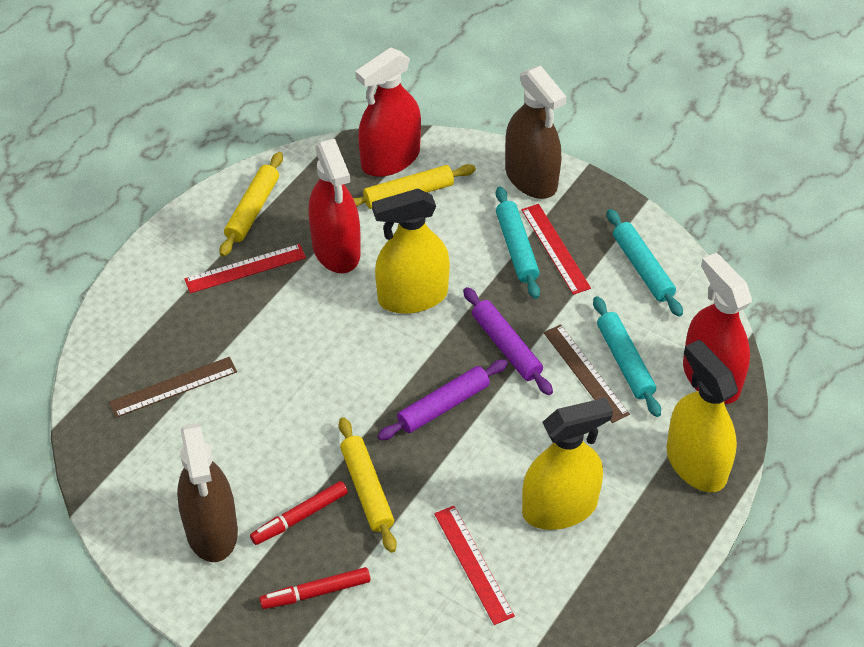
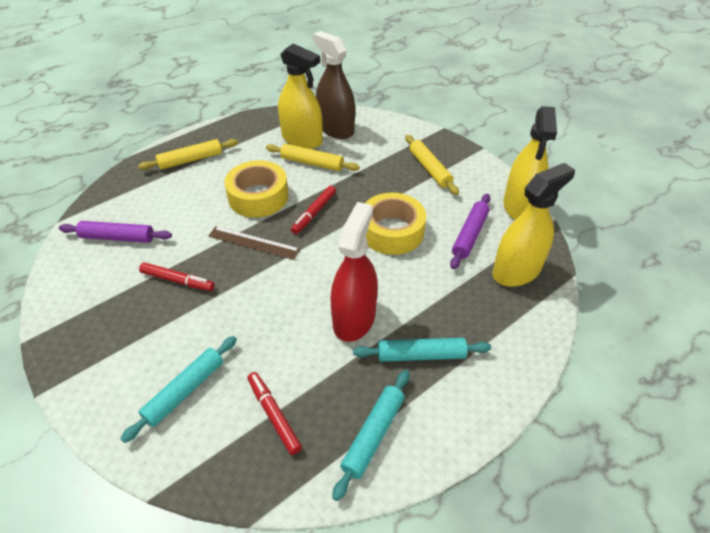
brown ruler: 2 -> 1
brown spray bottle: 2 -> 1
red marker: 2 -> 3
red ruler: 3 -> 0
red spray bottle: 3 -> 1
yellow tape: 0 -> 2

